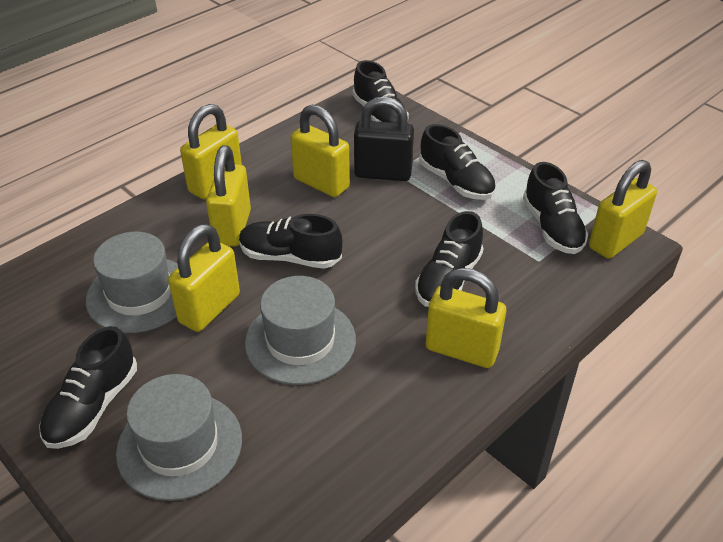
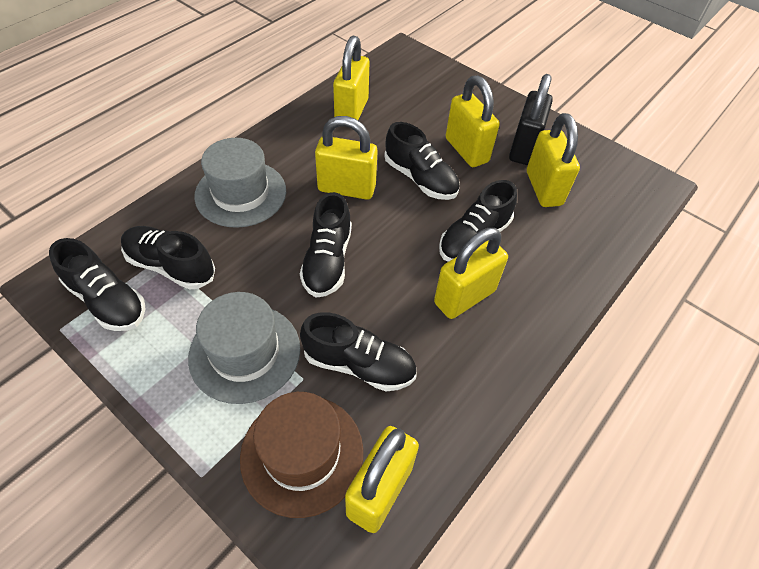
brown hat: 0 -> 1
grey hat: 3 -> 2

